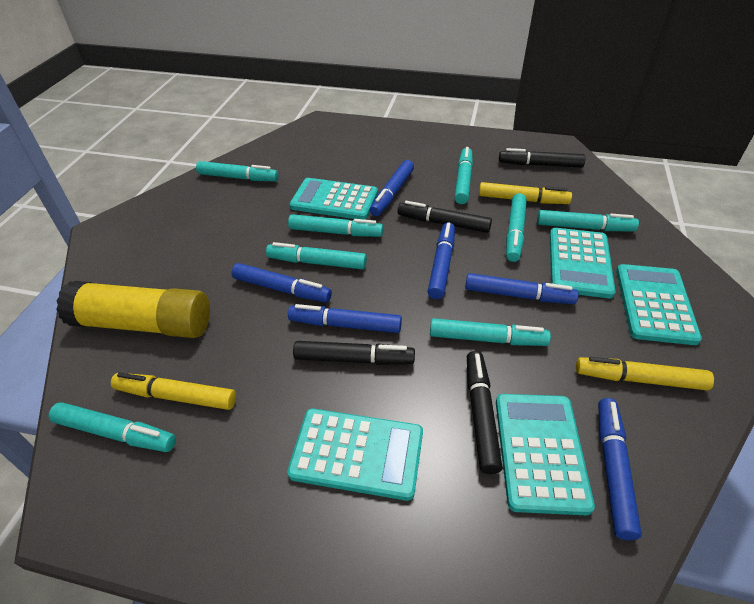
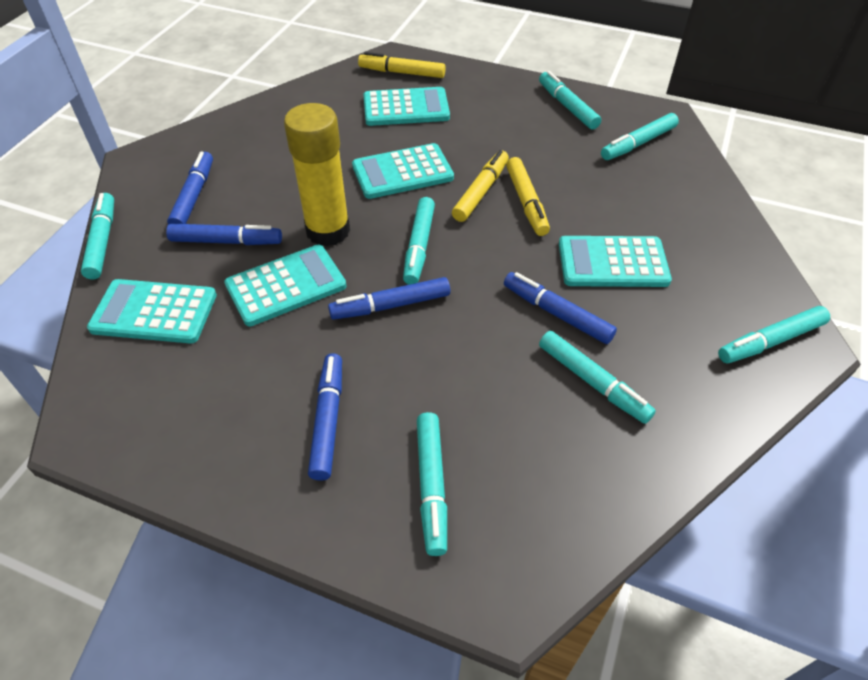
black marker: 4 -> 0
blue marker: 6 -> 5
turquoise marker: 8 -> 7

